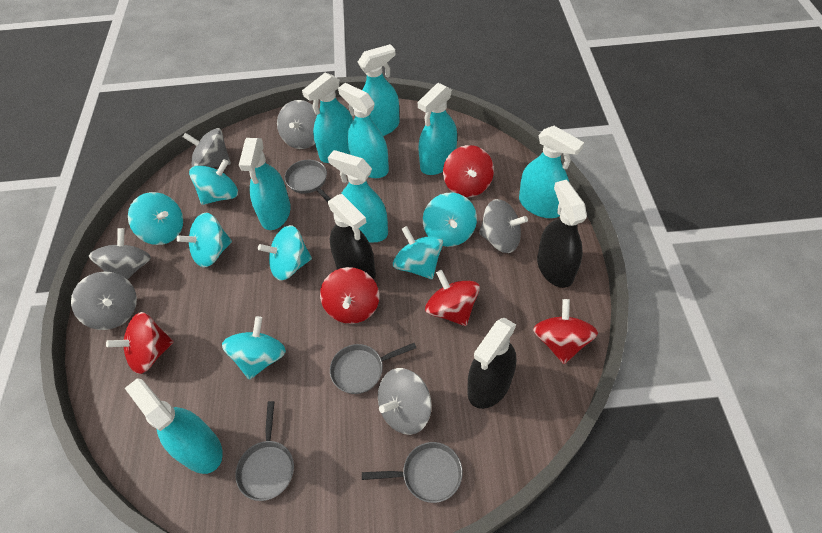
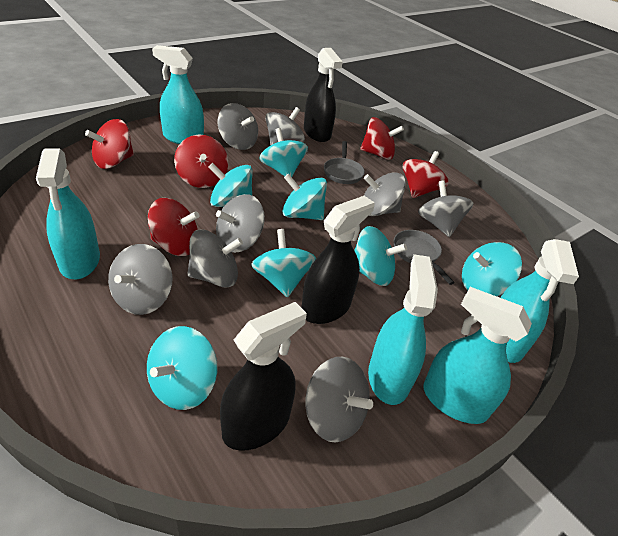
grey pan: 4 -> 2
grey spinning top: 6 -> 8
turquoise spray bottle: 8 -> 5

